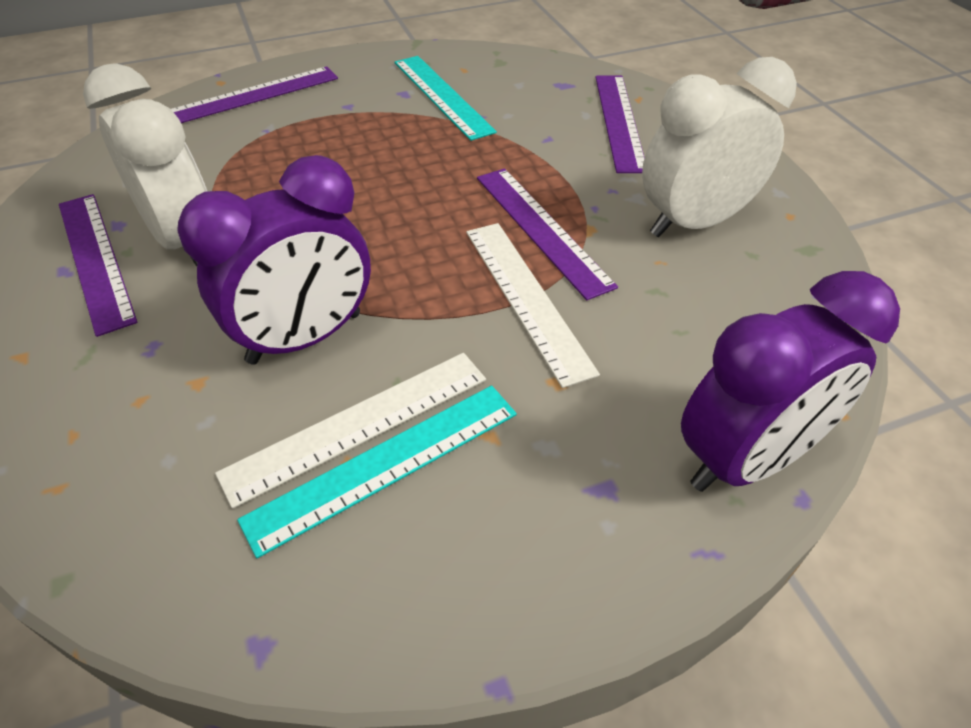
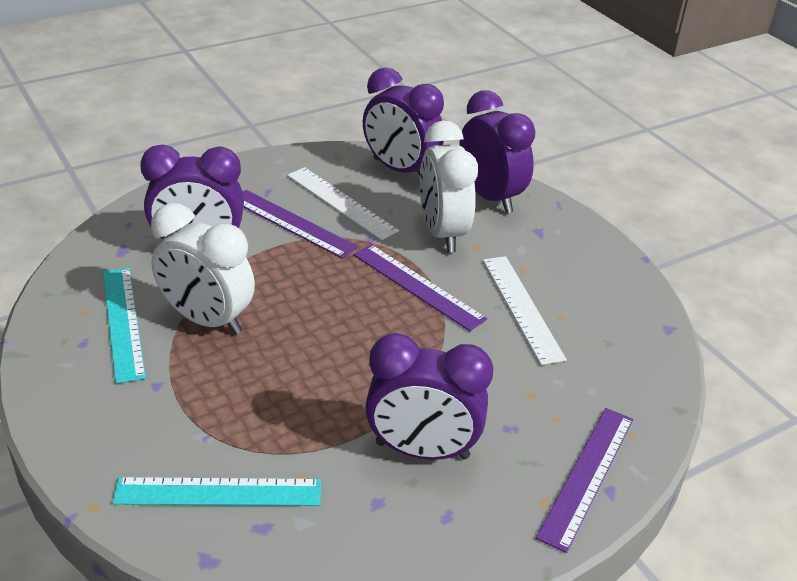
purple clock: 2 -> 4
purple ruler: 4 -> 3

